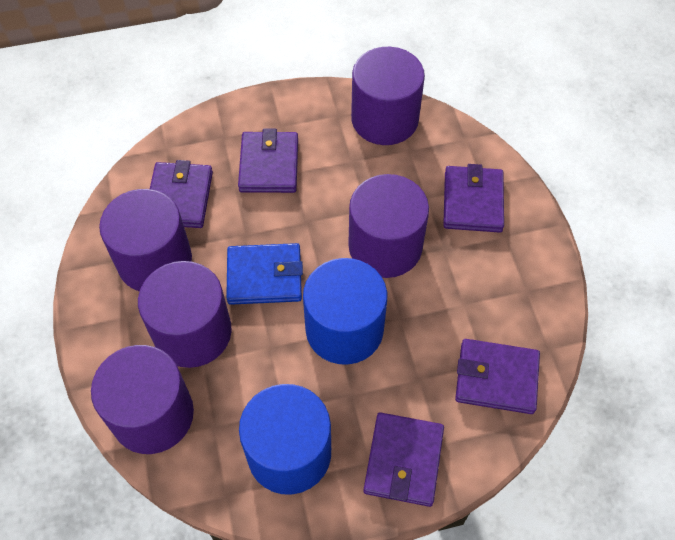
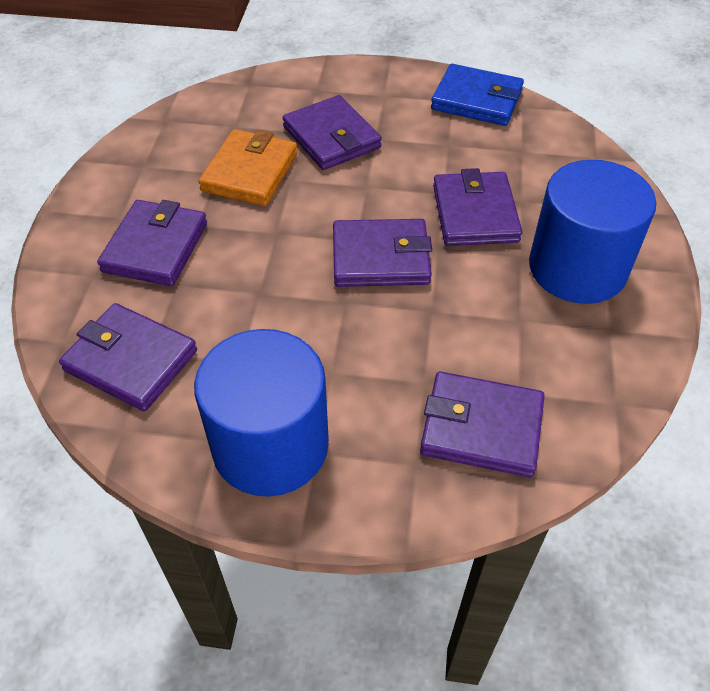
orange wallet: 0 -> 1
purple cylinder: 5 -> 0
purple wallet: 5 -> 6

